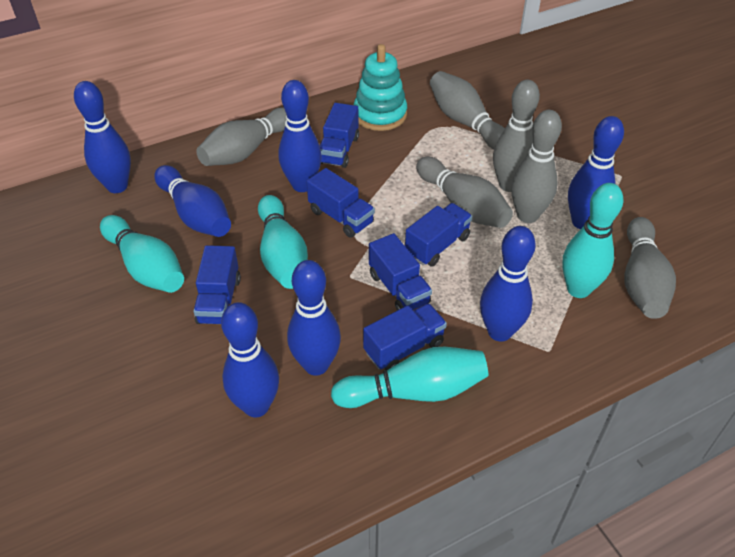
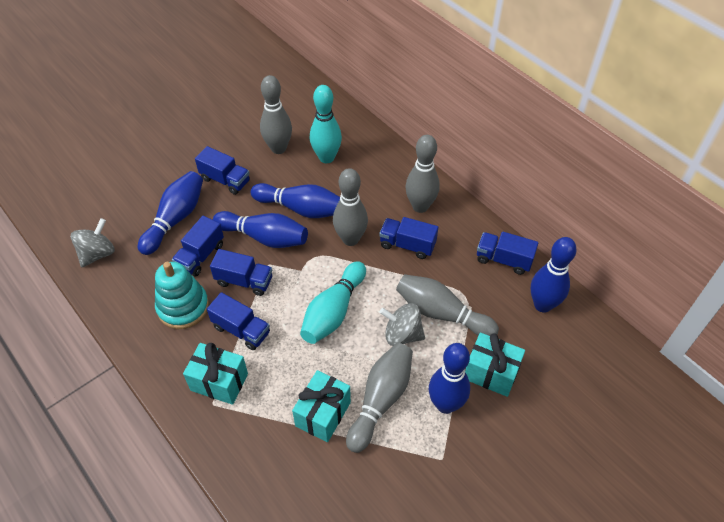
blue bowling pin: 7 -> 5
grey bowling pin: 6 -> 5
grey spinning top: 0 -> 2
turquoise bowling pin: 4 -> 2
turquoise gift: 0 -> 3

